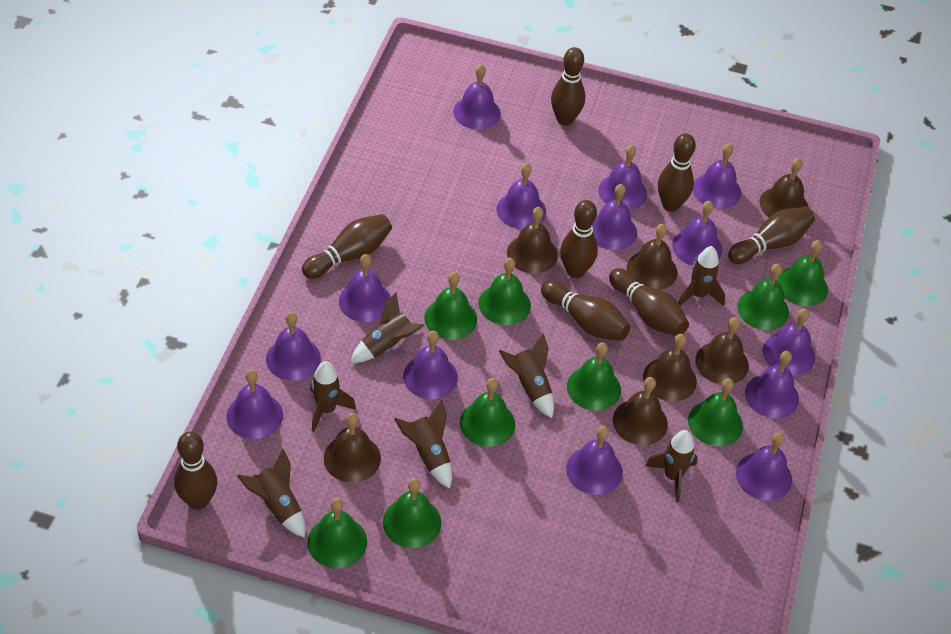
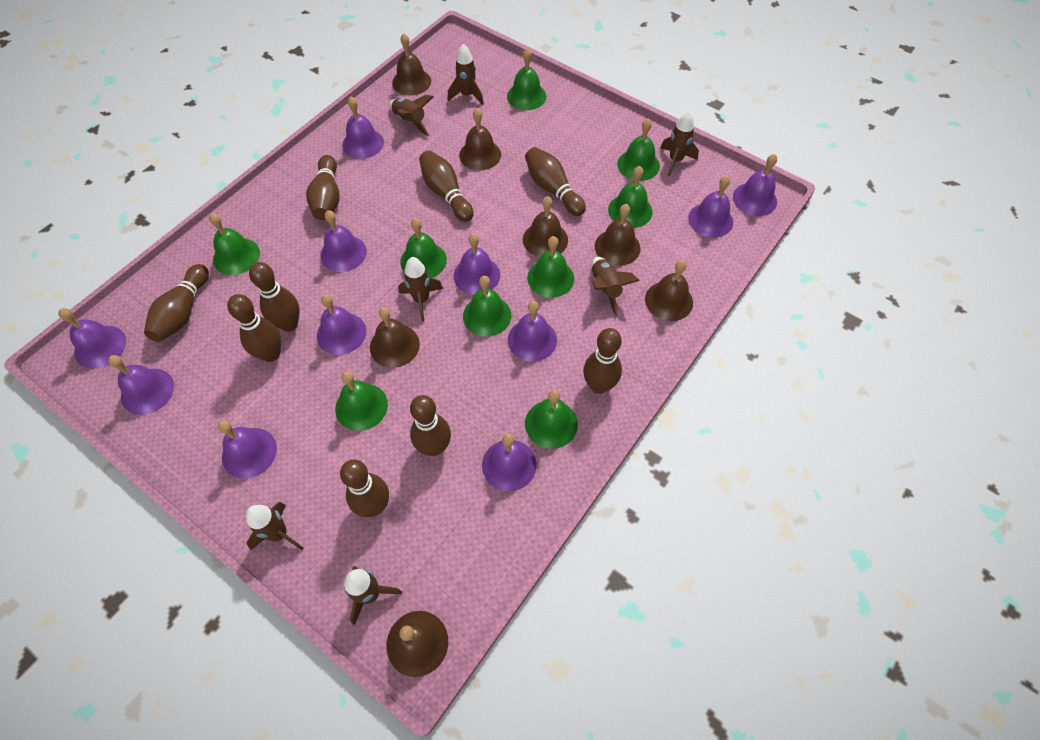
brown bowling pin: 8 -> 9
purple bell: 14 -> 11

